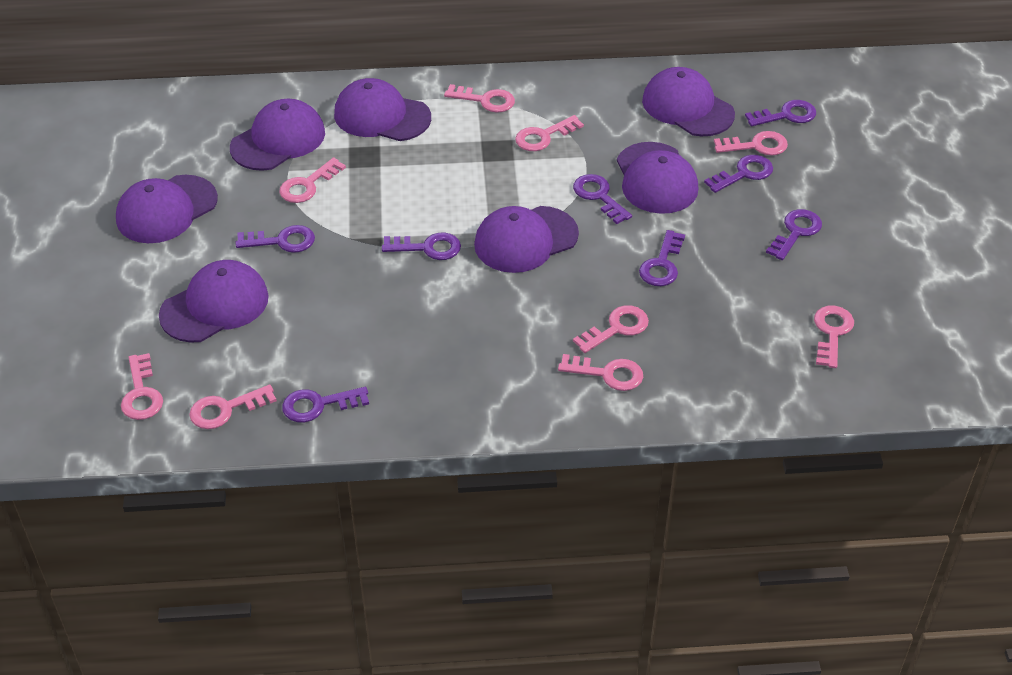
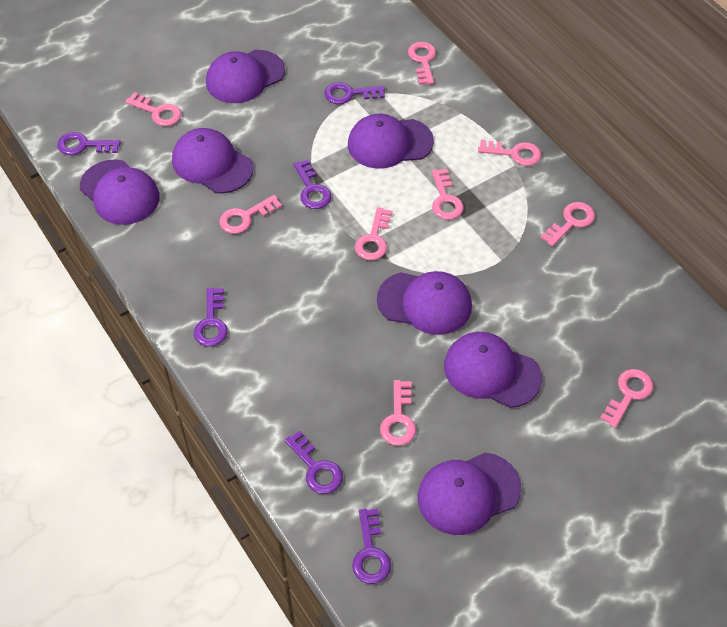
purple key: 8 -> 6

